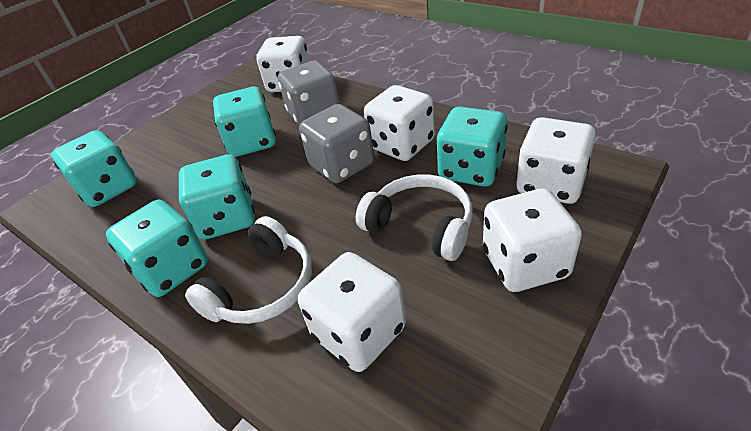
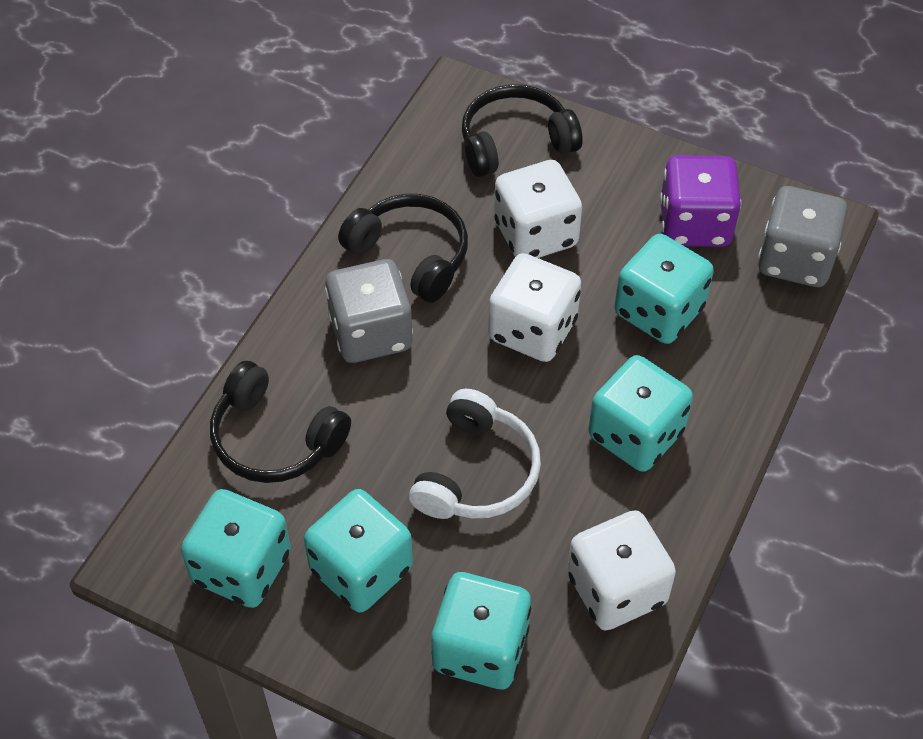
black headphones: 0 -> 3
purple dice: 0 -> 1
white dice: 5 -> 3
white headphones: 2 -> 1

